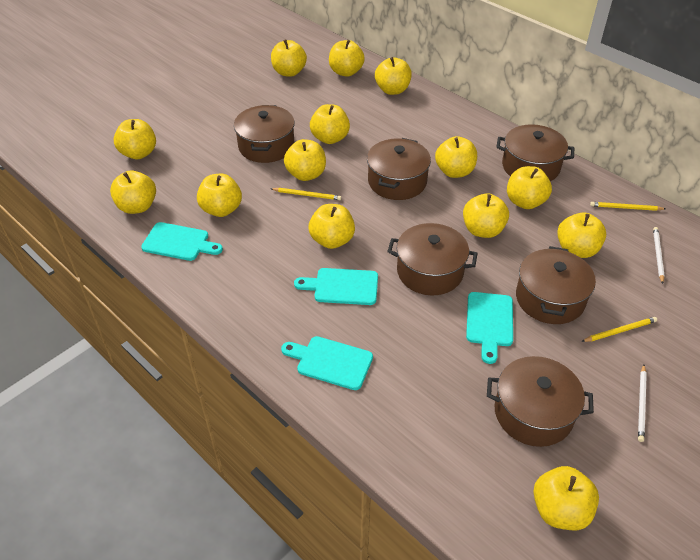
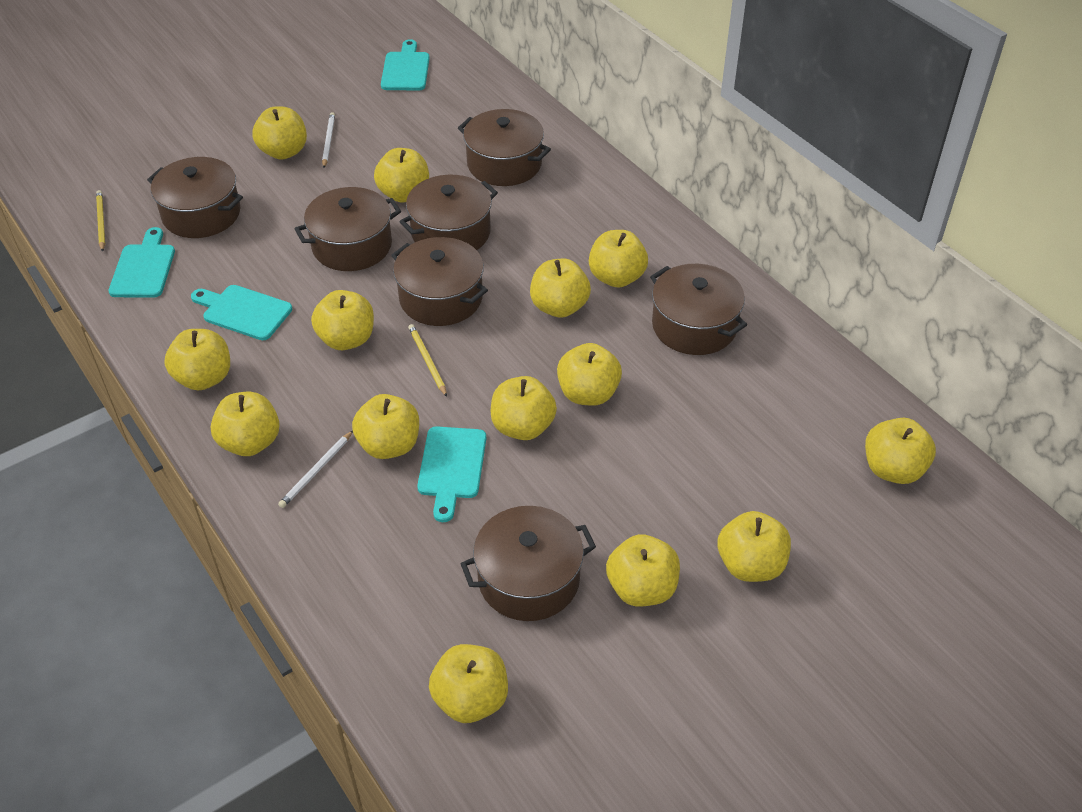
brown pot: 6 -> 7
yellow pencil: 3 -> 2

